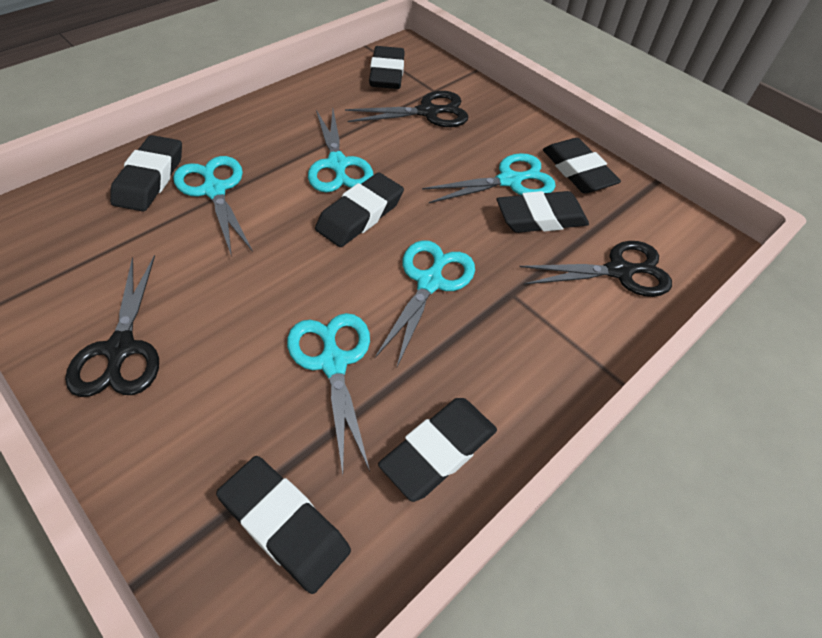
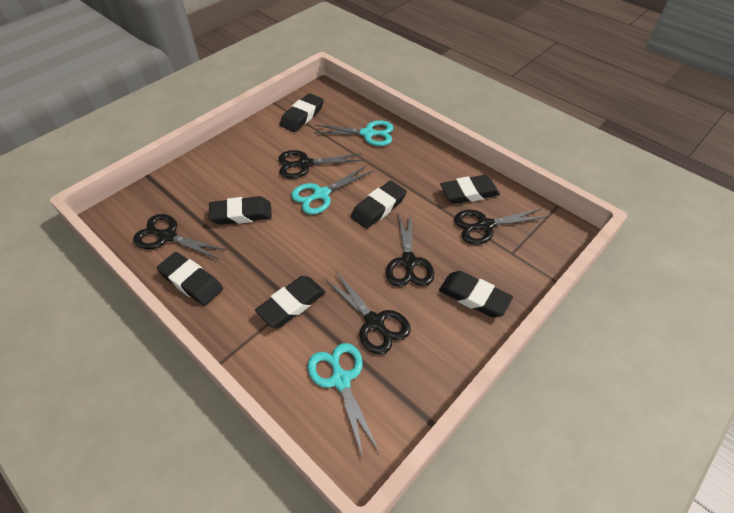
black scissors: 3 -> 5
turquoise scissors: 5 -> 3

